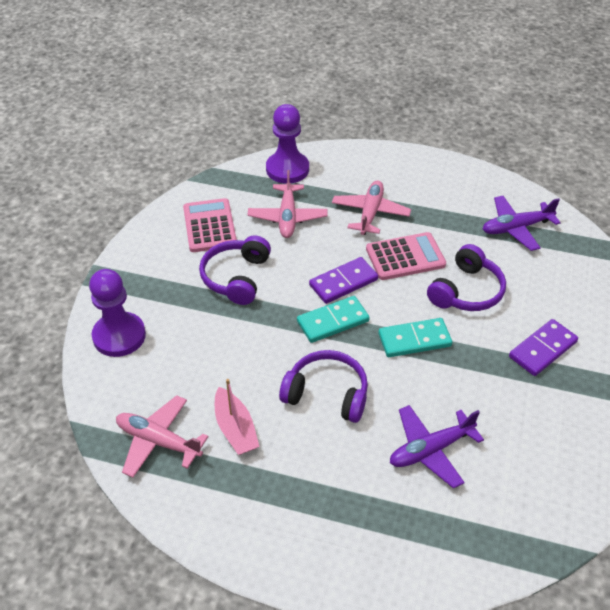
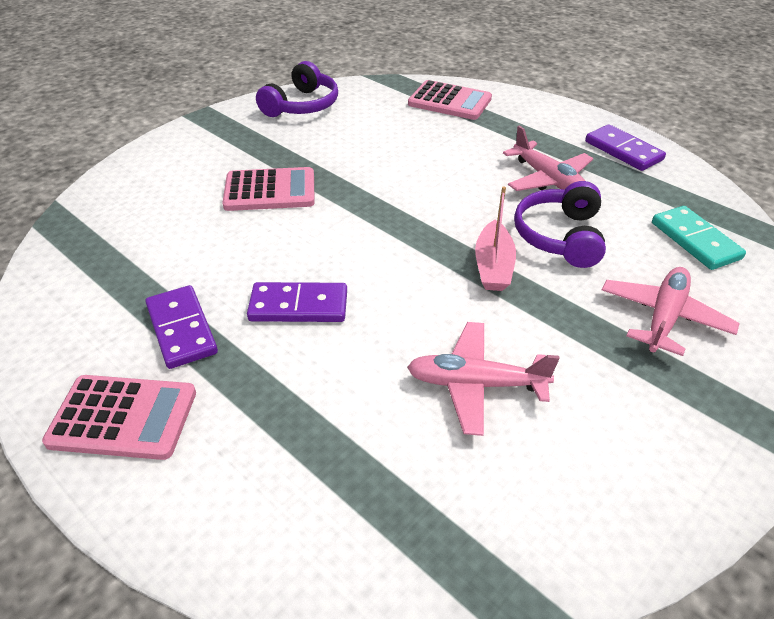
pink calculator: 2 -> 3
purple domino: 2 -> 3
purple headphones: 3 -> 2
purple pawn: 2 -> 0
purple plane: 2 -> 0
turquoise domino: 2 -> 1

